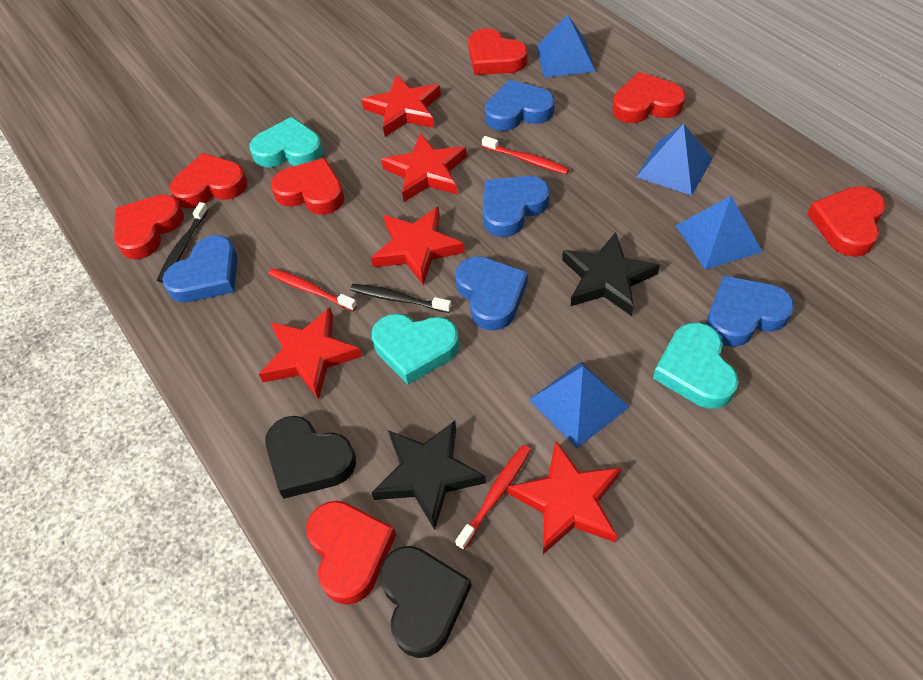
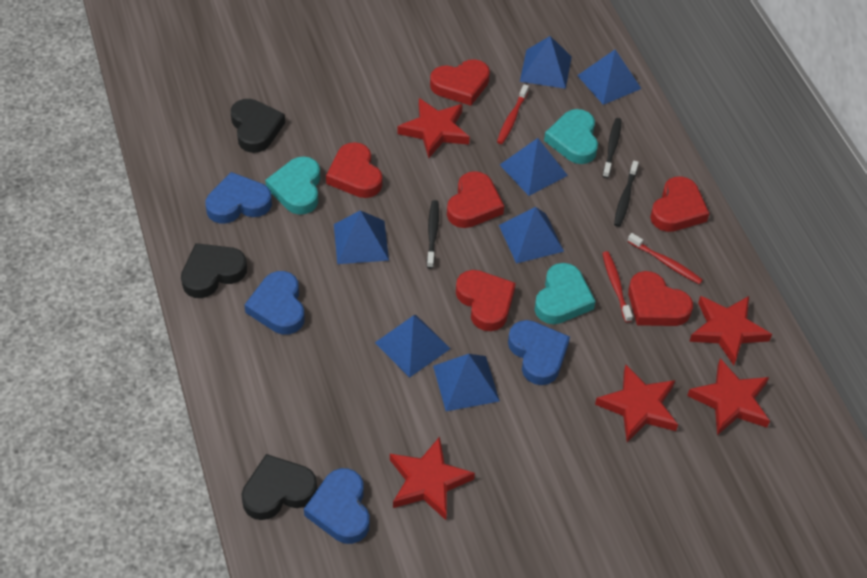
black heart: 2 -> 3
black star: 2 -> 0
black toothbrush: 2 -> 3
blue heart: 5 -> 4
blue pyramid: 4 -> 7
red heart: 7 -> 6

